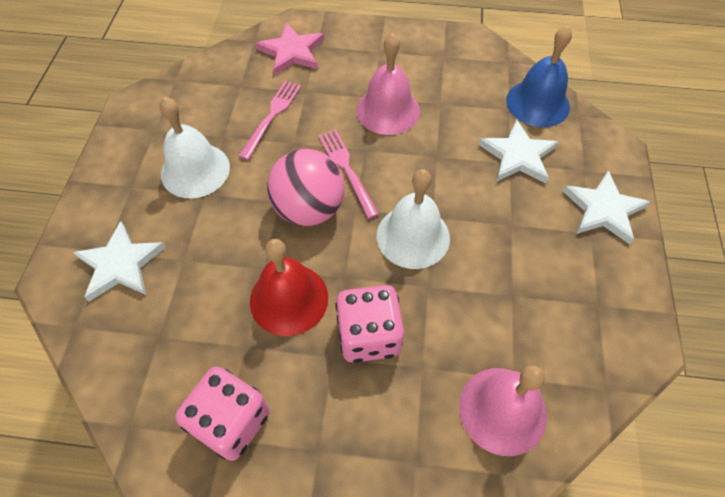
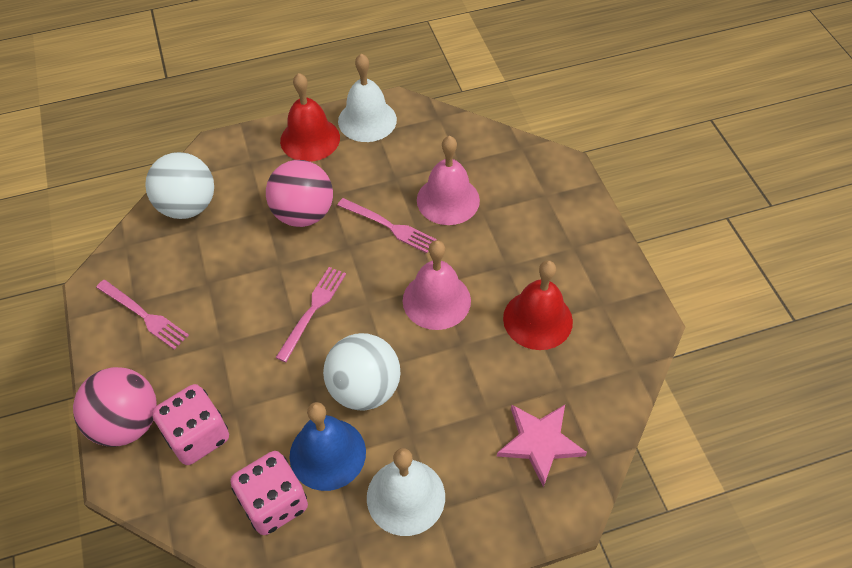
pink ball: 1 -> 2
pink fork: 2 -> 3
red bell: 1 -> 2
white ball: 0 -> 2
white star: 3 -> 0

